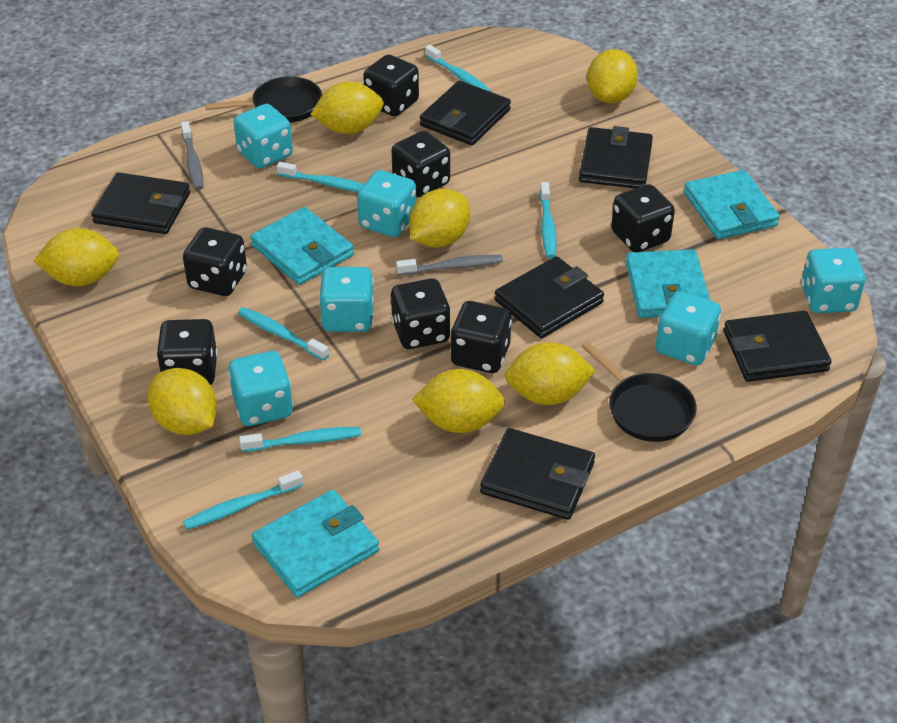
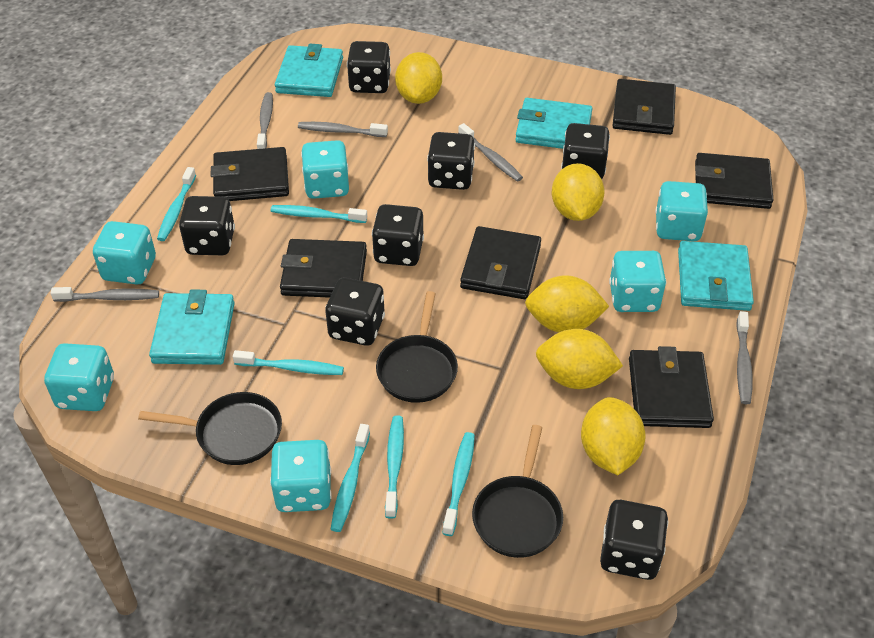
black pan: 2 -> 3
grey toothbrush: 2 -> 5
yellow lemon: 7 -> 5

